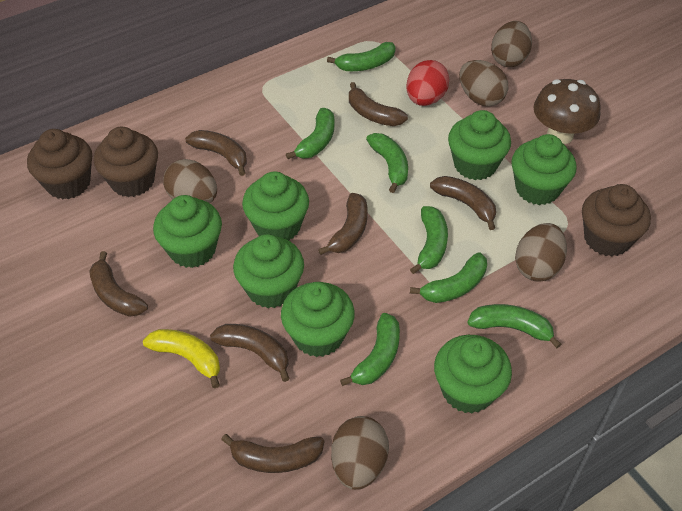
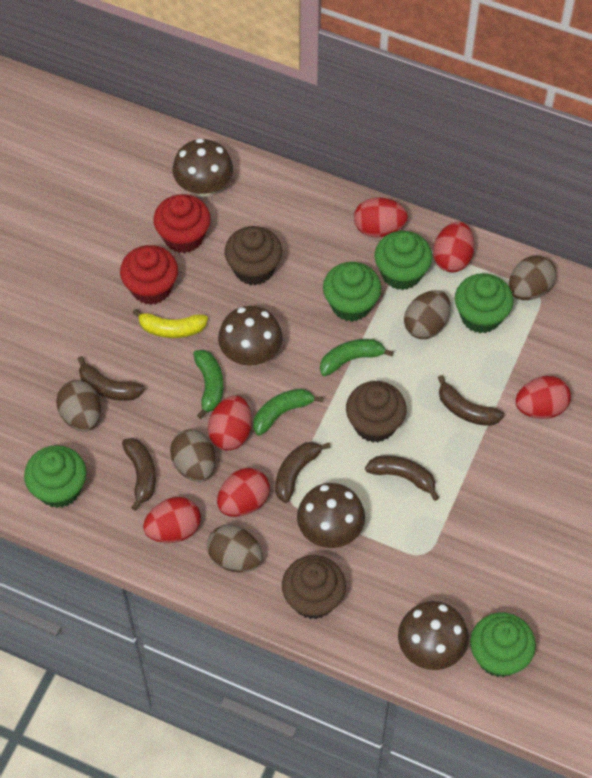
brown banana: 7 -> 5
brown mushroom: 1 -> 4
green banana: 7 -> 3
green cupcake: 7 -> 5
red cupcake: 0 -> 2
red egg: 1 -> 6

